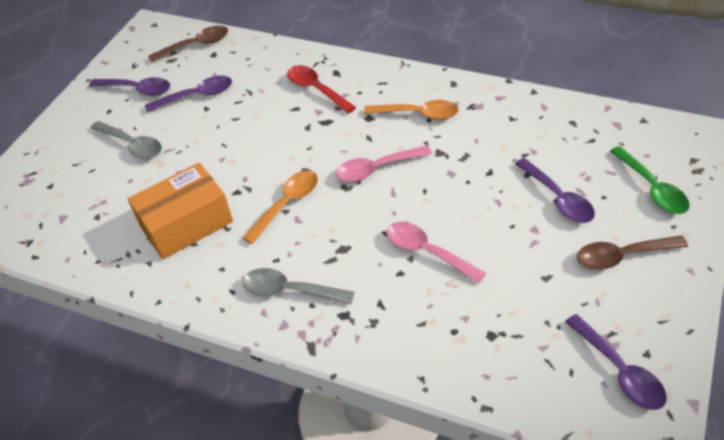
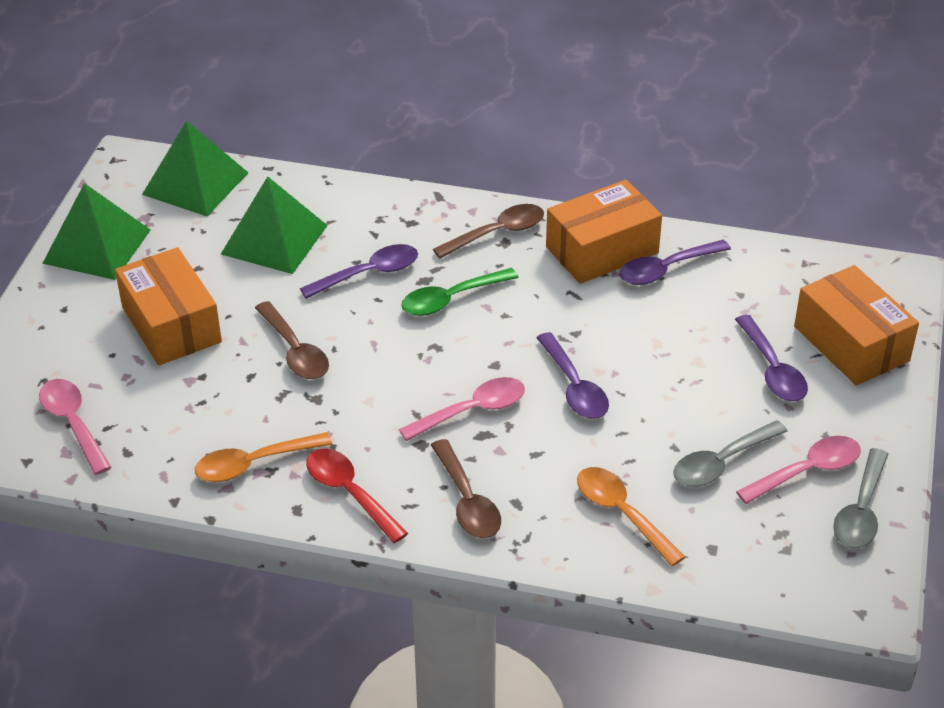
brown spoon: 2 -> 3
green pyramid: 0 -> 3
orange box: 1 -> 3
pink spoon: 2 -> 3

